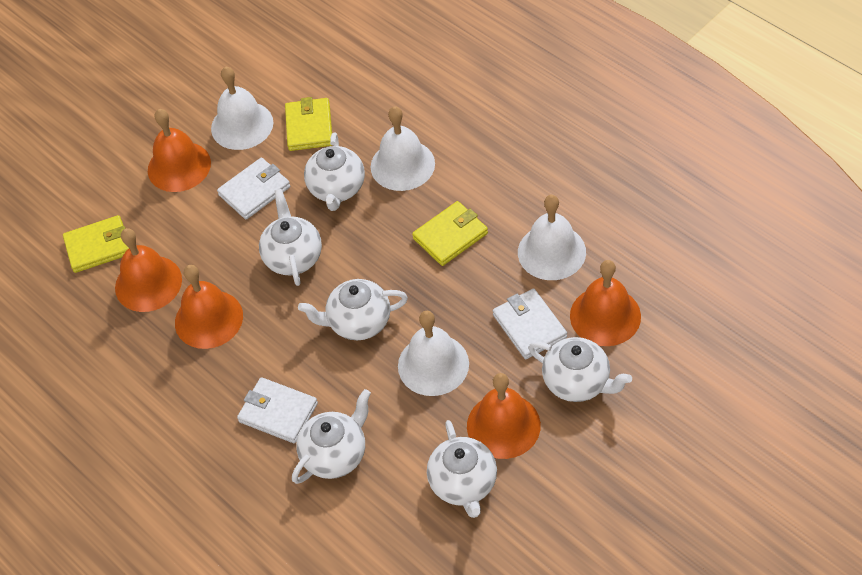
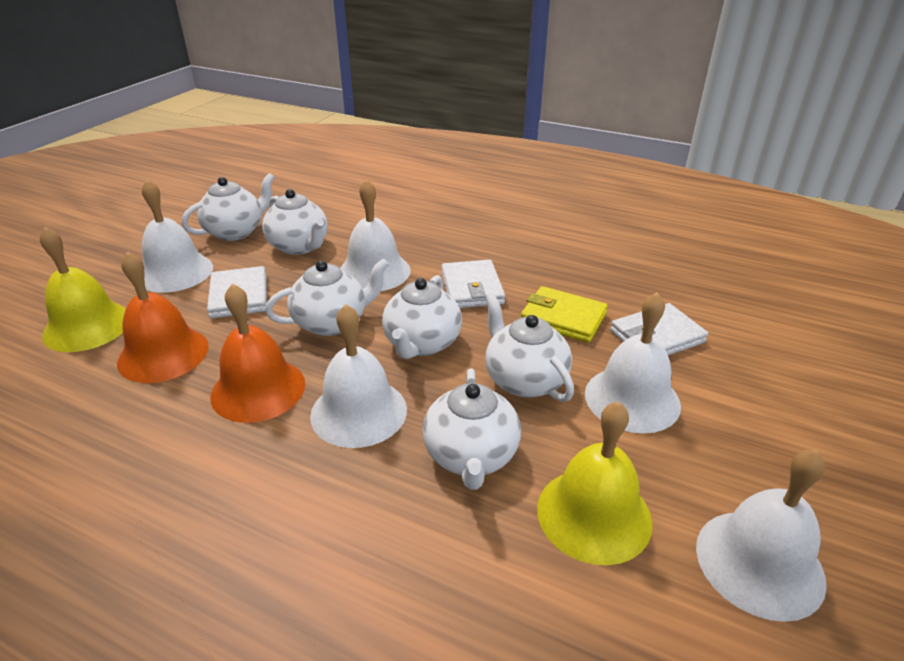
orange bell: 5 -> 2
white bell: 4 -> 5
yellow bell: 0 -> 2
yellow wallet: 3 -> 1

